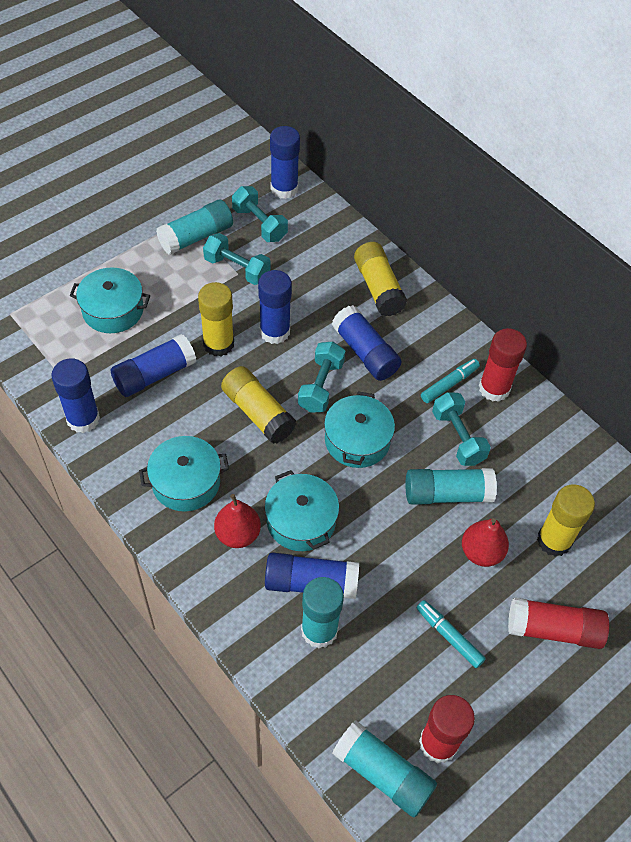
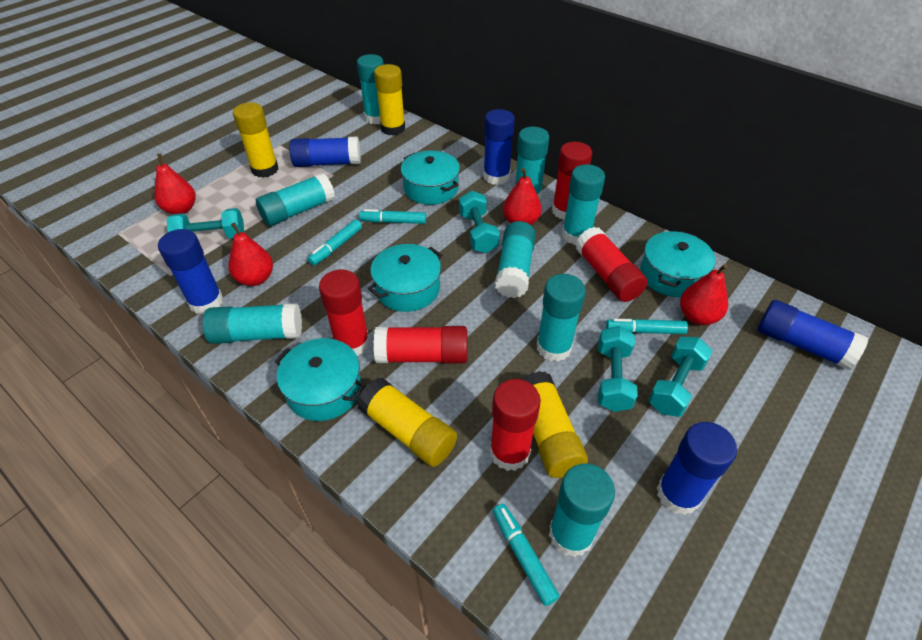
blue glue stick: 6 -> 5
red glue stick: 3 -> 5
red pear: 2 -> 4
turquoise glue stick: 4 -> 8
turquoise marker: 2 -> 4

